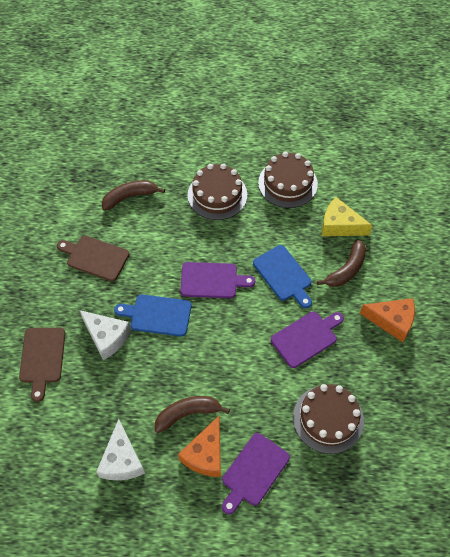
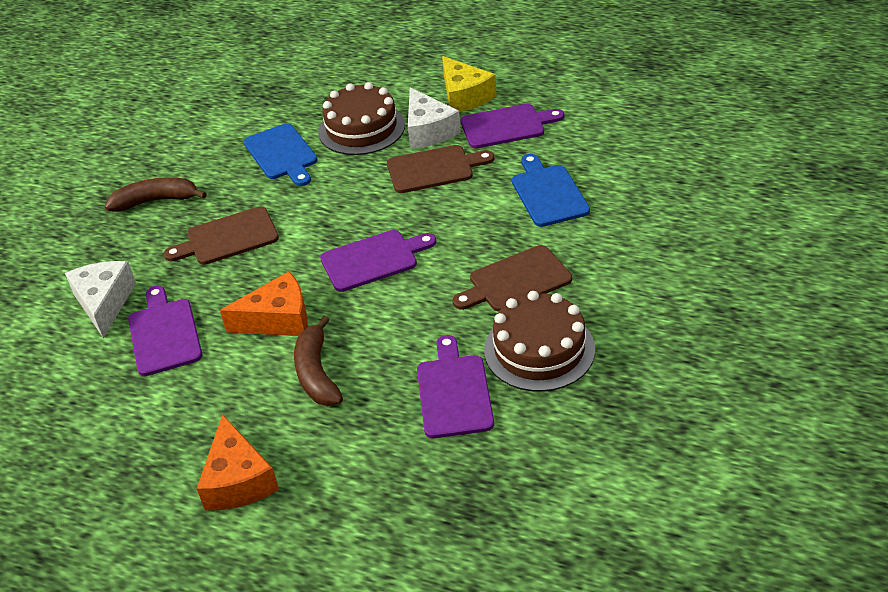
brown banana: 3 -> 2
brown cake: 3 -> 2
brown cutting board: 2 -> 3
purple cutting board: 3 -> 4

